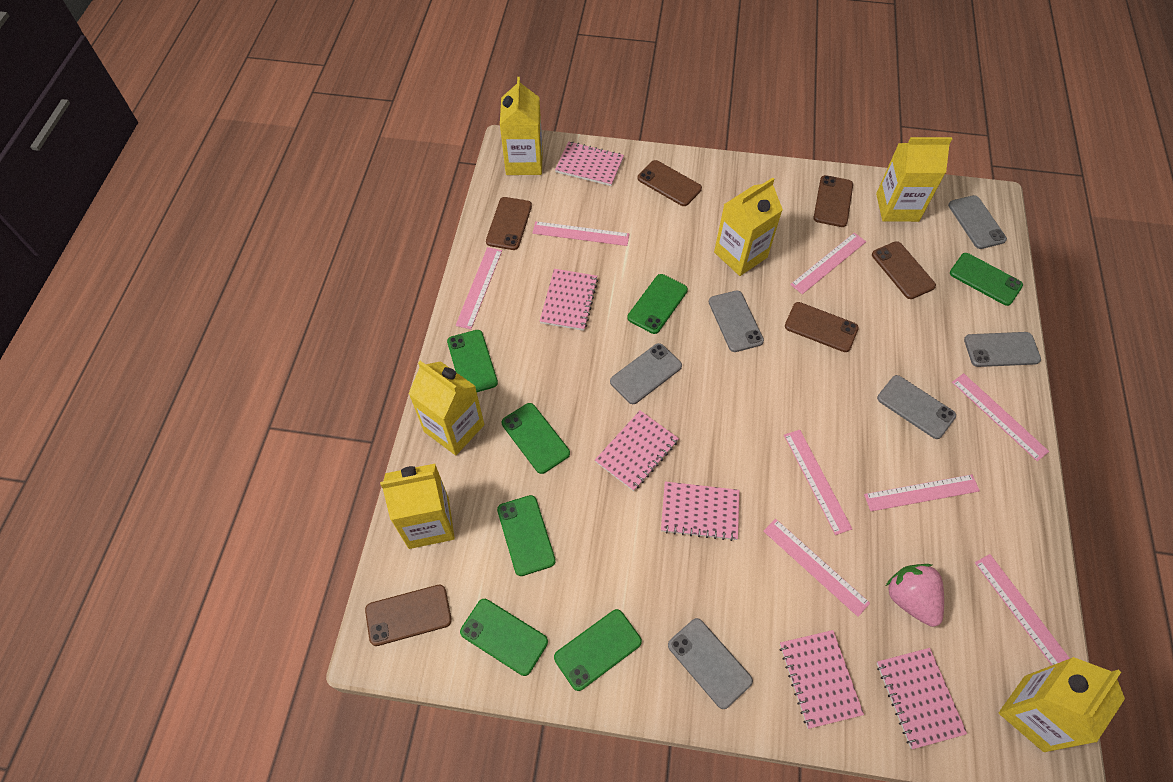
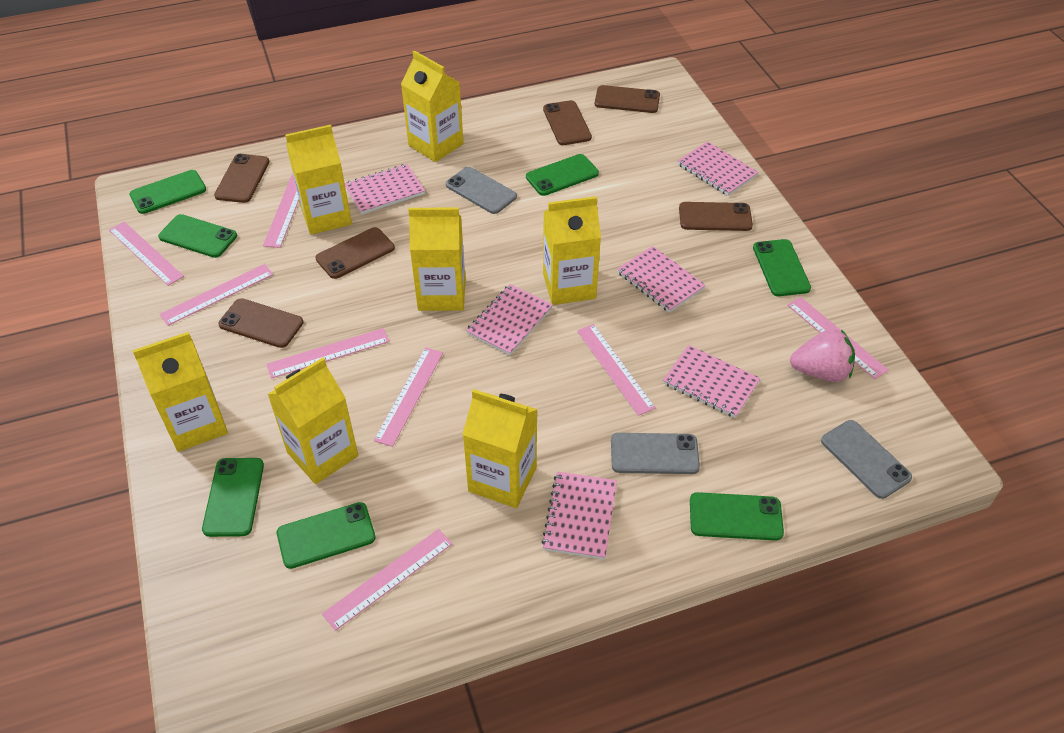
grey phone: 6 -> 3
yellow carton: 6 -> 7

